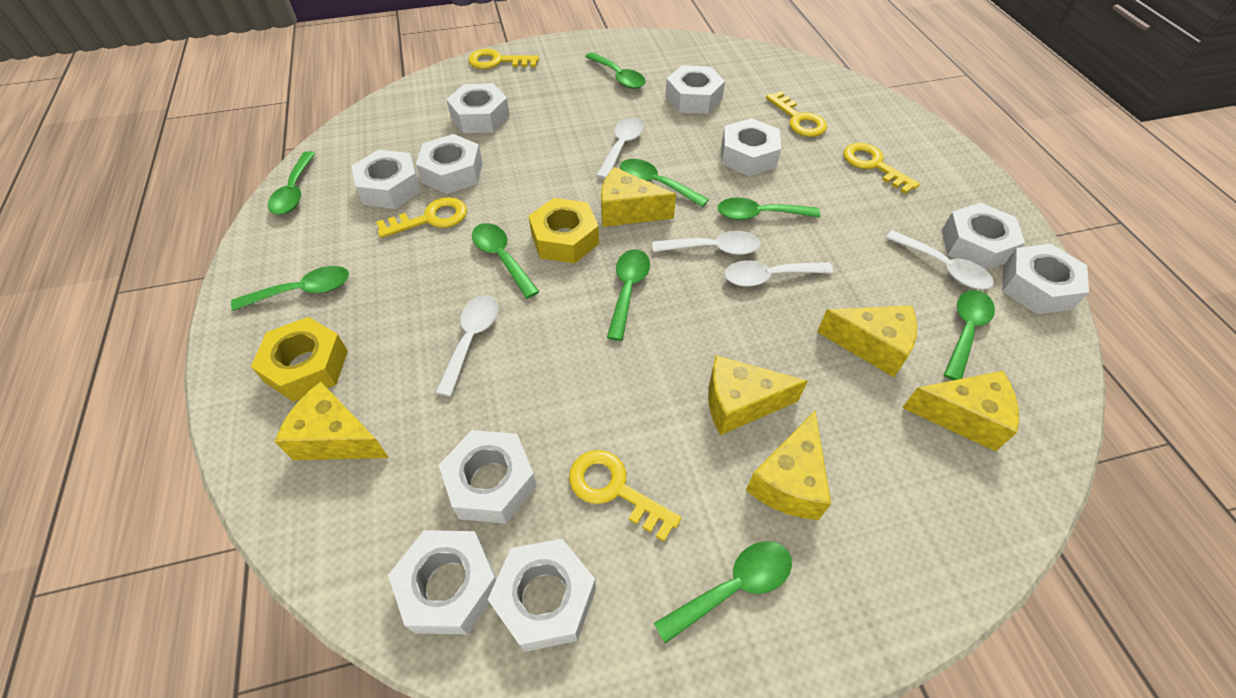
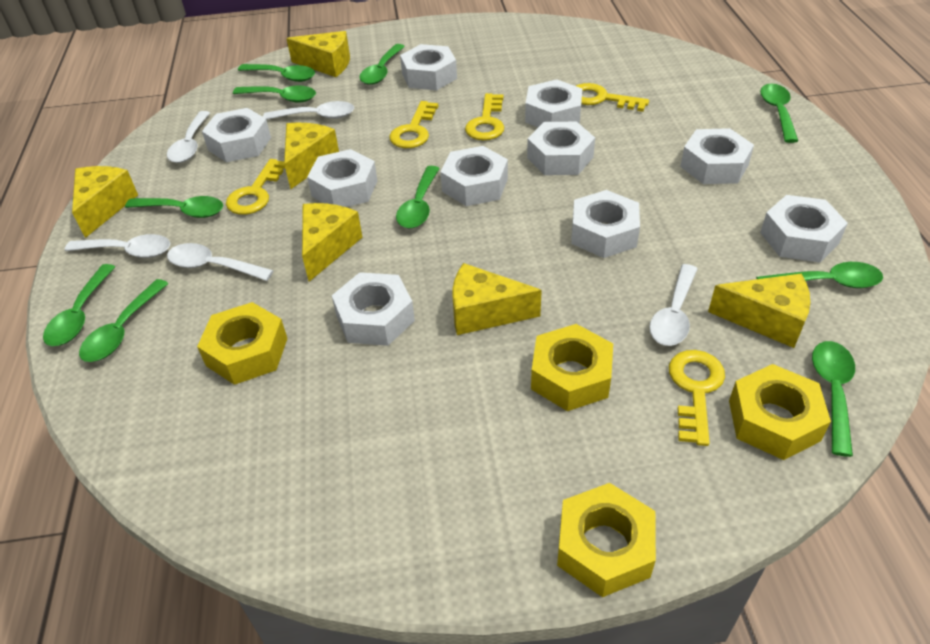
green spoon: 9 -> 10
yellow nut: 2 -> 4

